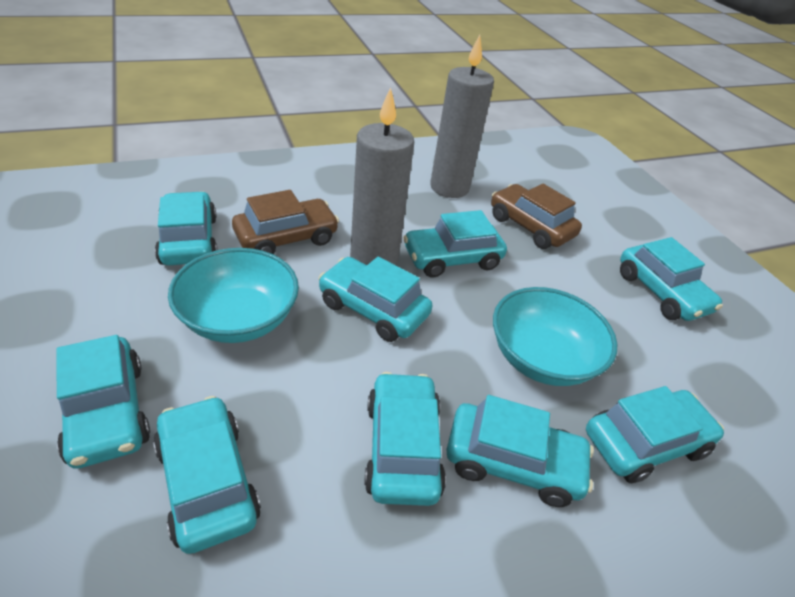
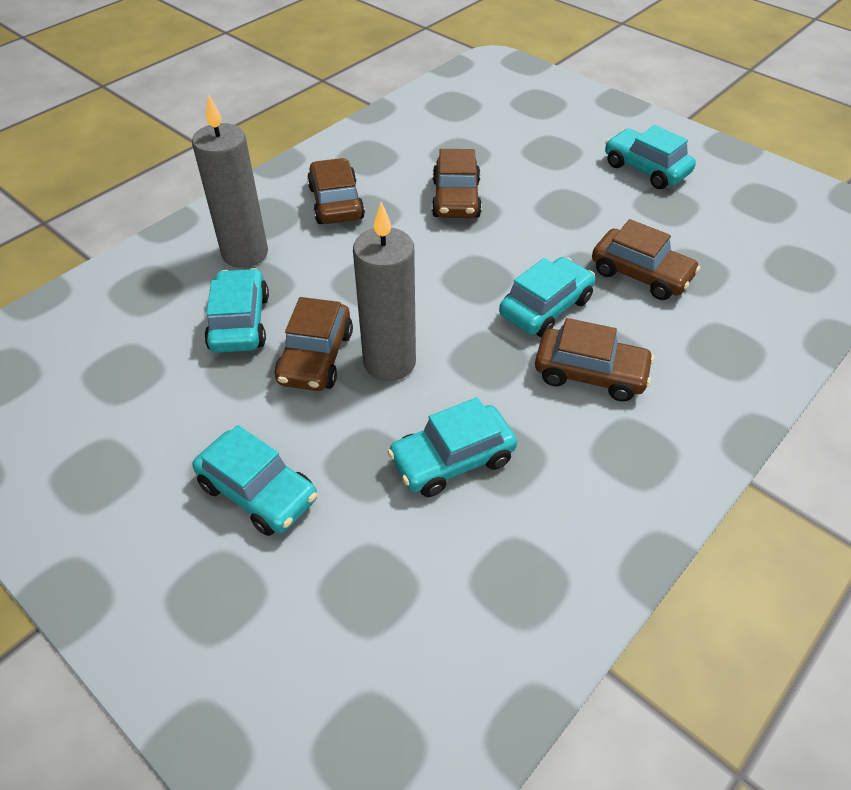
brown car: 2 -> 5
turquoise bowl: 2 -> 0
turquoise car: 9 -> 5

